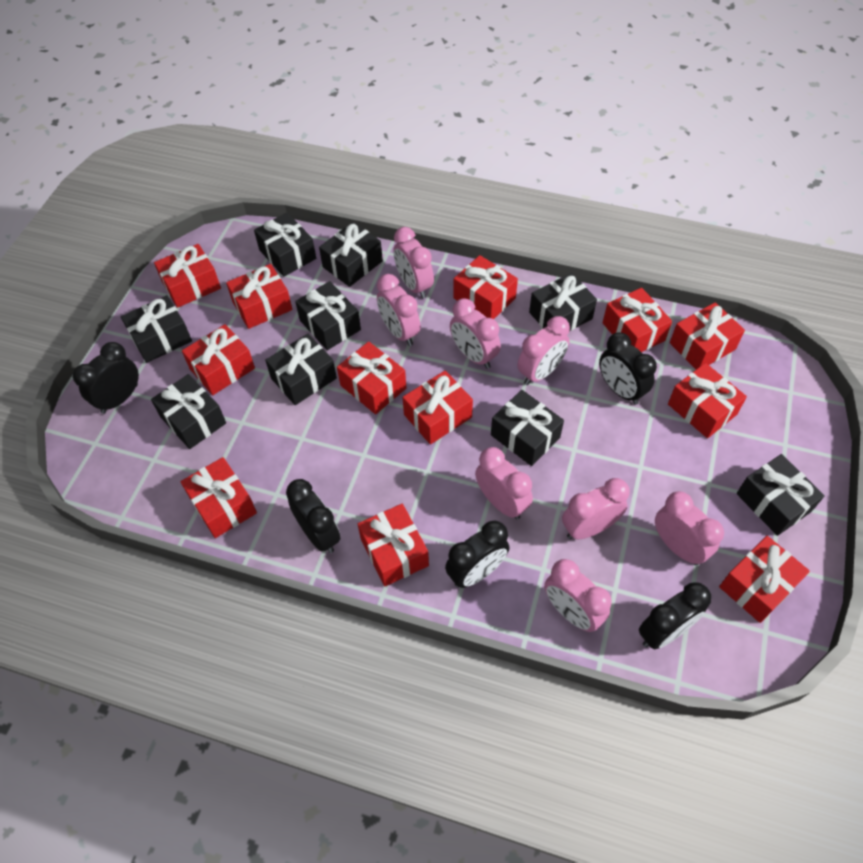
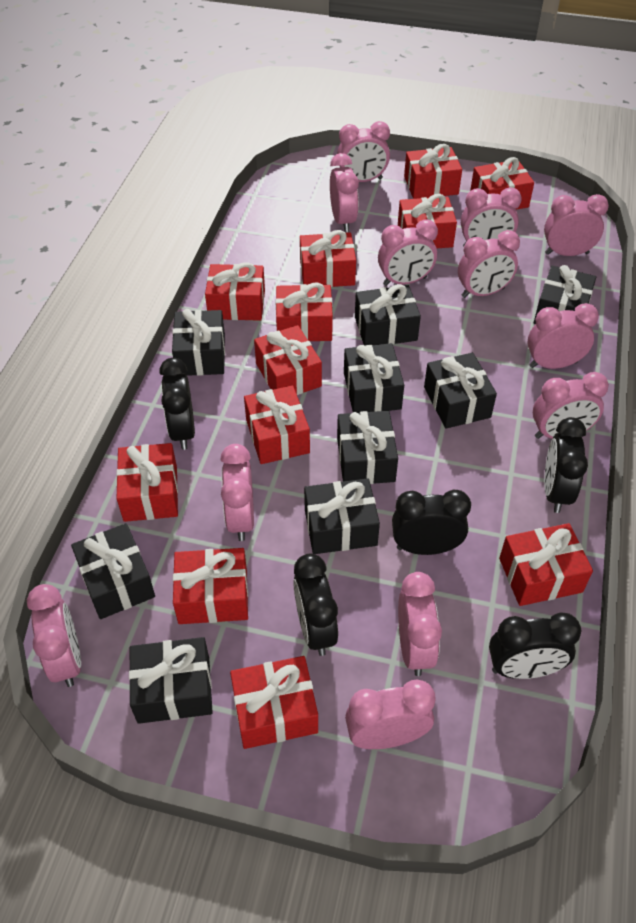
pink clock: 8 -> 12

